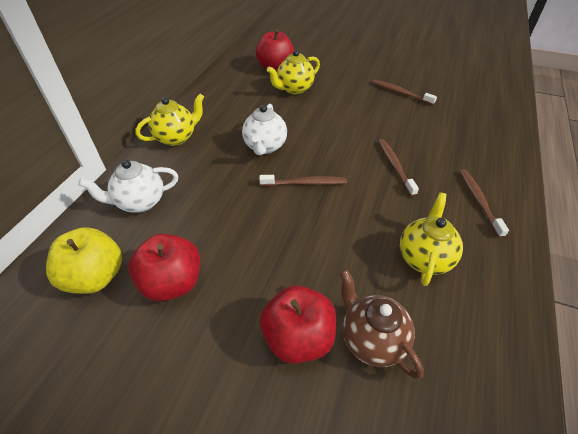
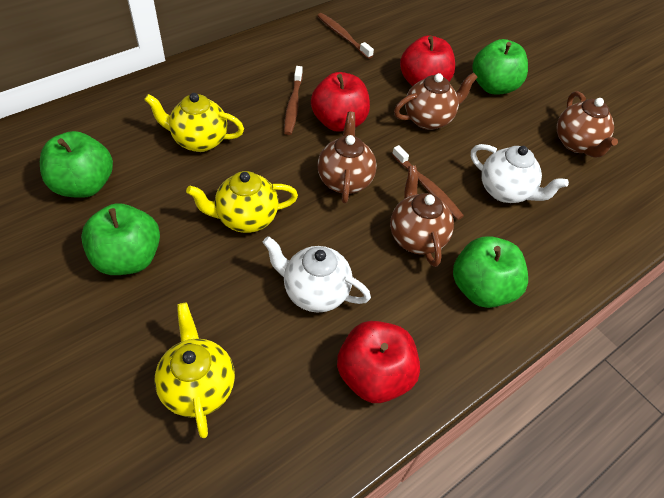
brown teapot: 1 -> 4
brown toothbrush: 4 -> 3
green apple: 0 -> 4
yellow apple: 1 -> 0

